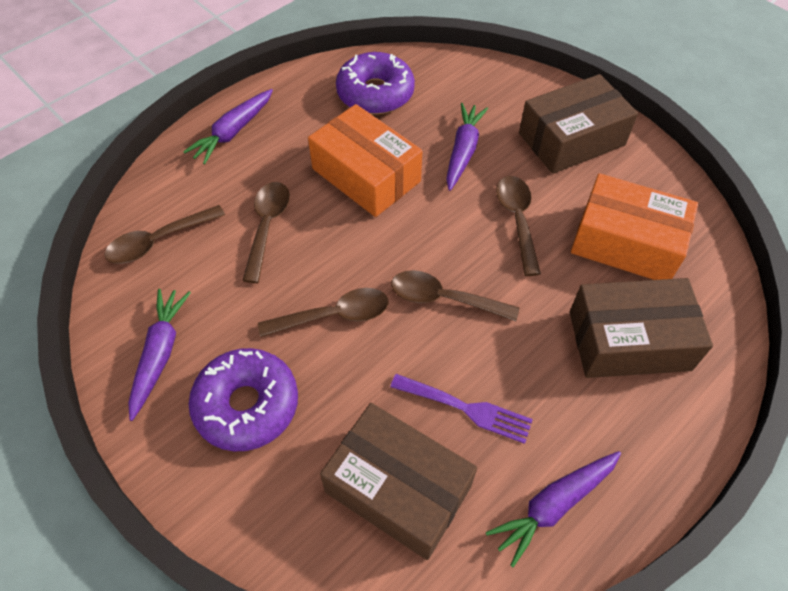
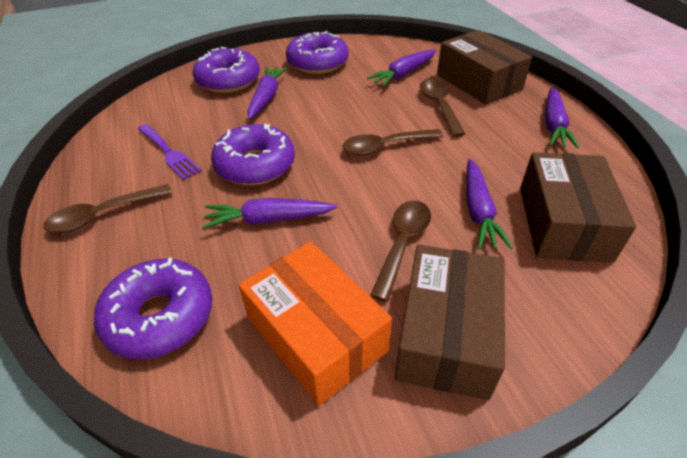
brown spoon: 5 -> 4
orange box: 2 -> 1
purple carrot: 4 -> 5
purple donut: 2 -> 4

